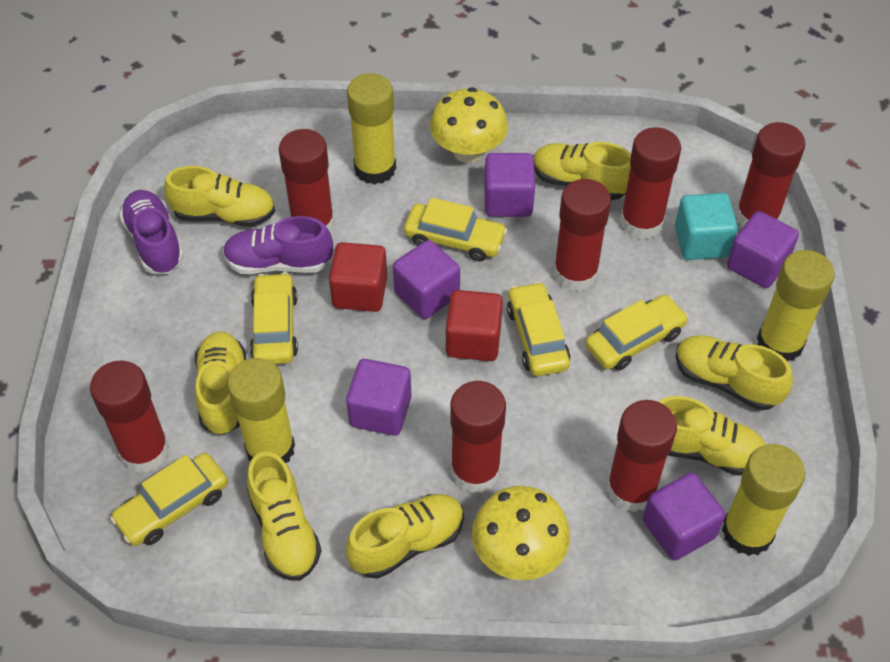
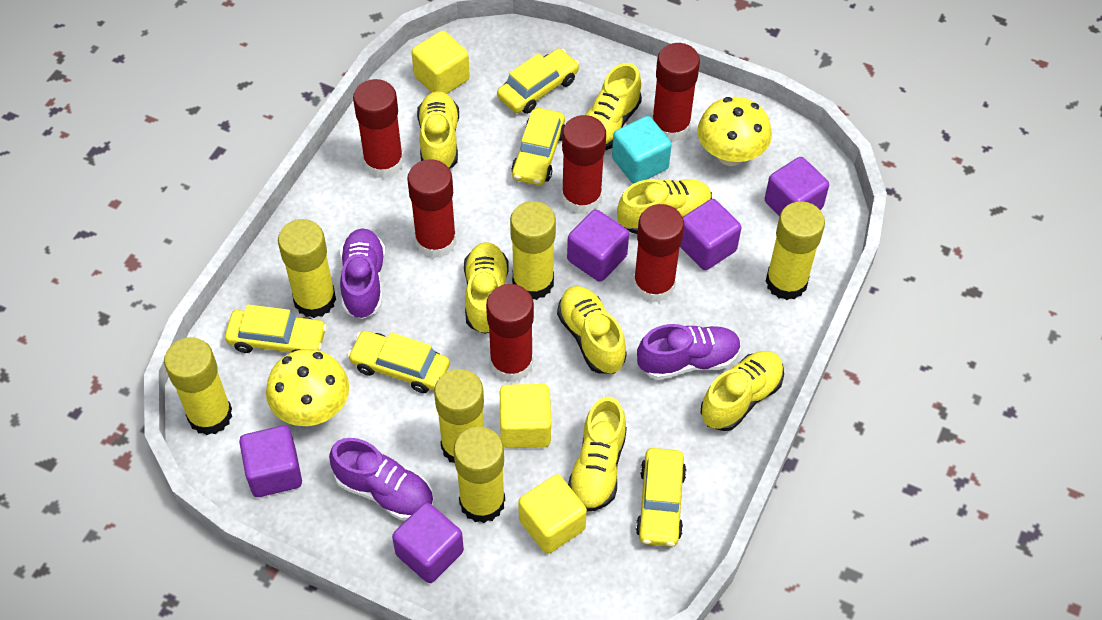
purple shoe: 2 -> 3
red cube: 2 -> 0
red glue stick: 7 -> 6
yellow cube: 0 -> 3
yellow glue stick: 4 -> 6

